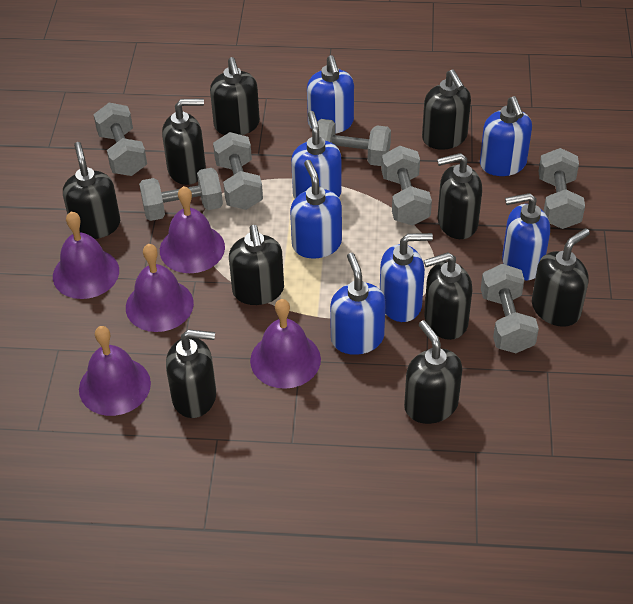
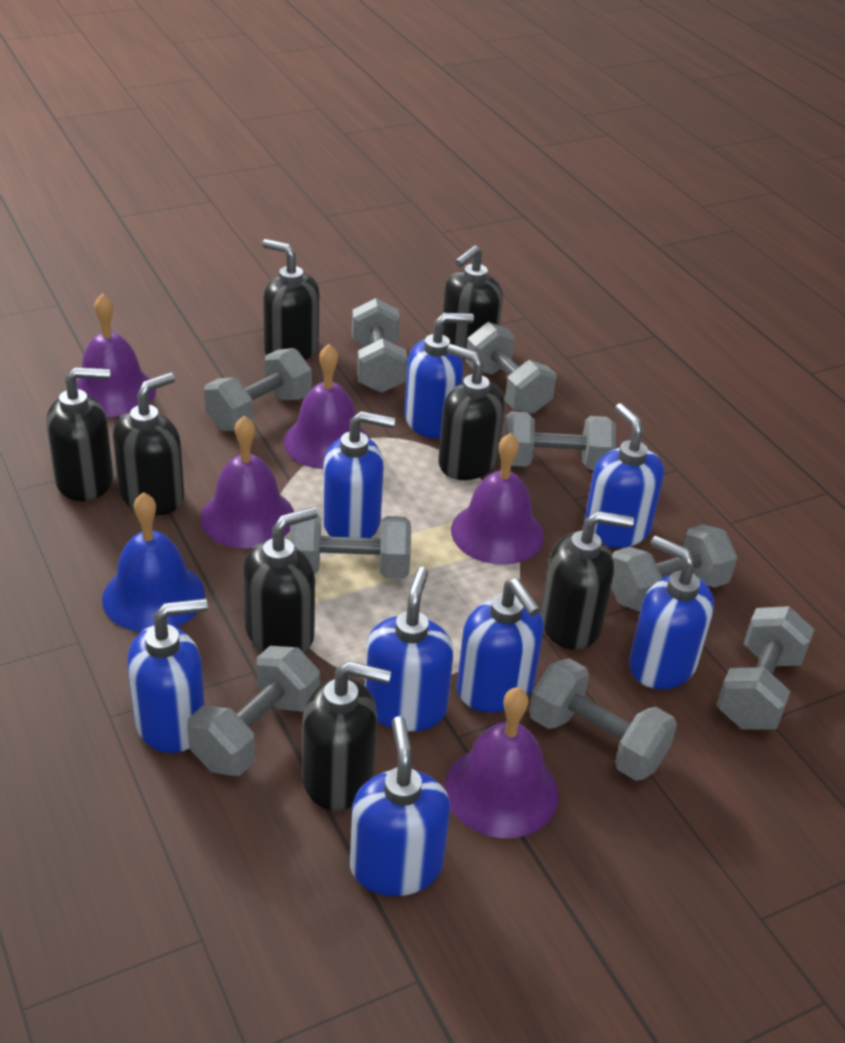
black soap dispenser: 10 -> 8
blue bell: 0 -> 1
blue soap dispenser: 7 -> 8
grey dumbbell: 7 -> 9

